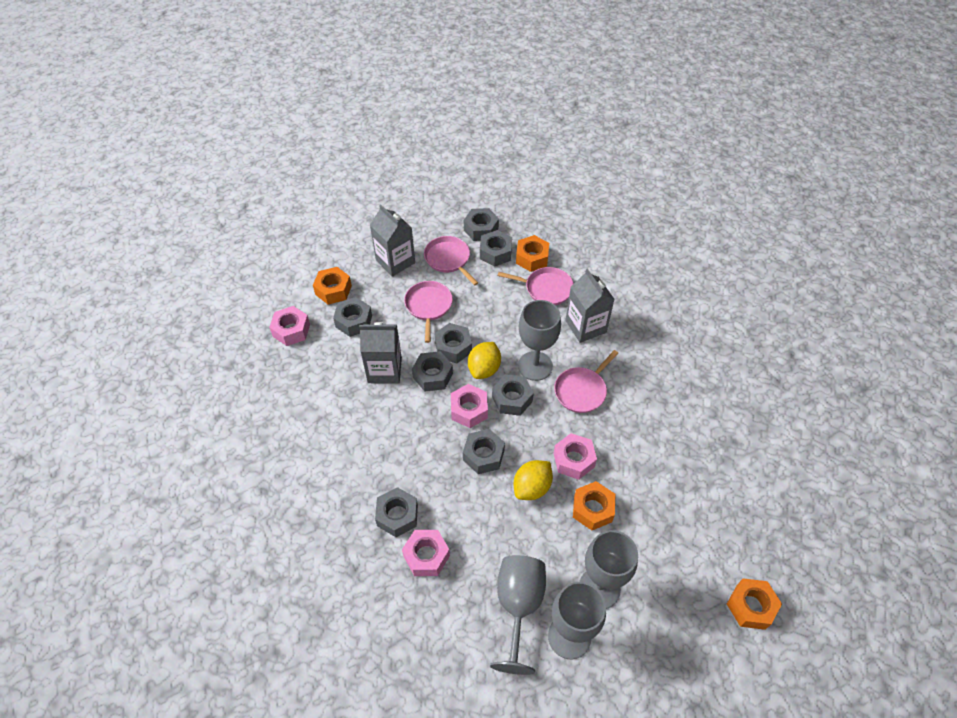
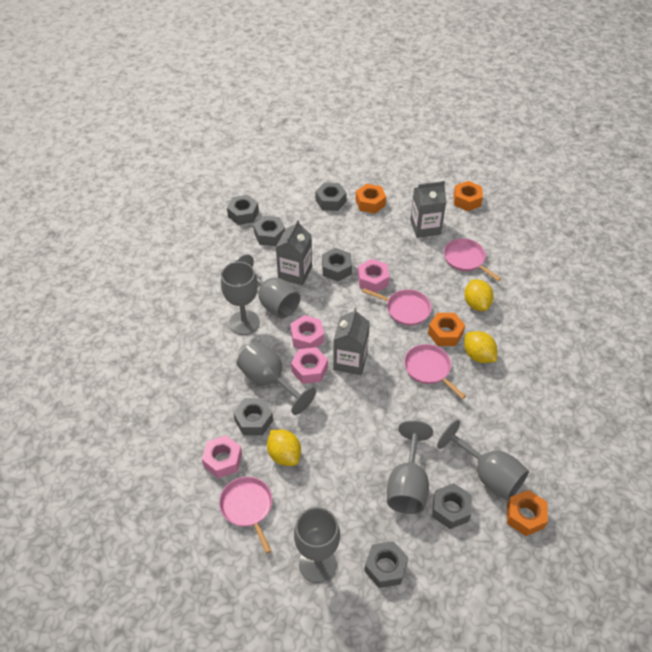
grey goblet: 4 -> 6
grey nut: 8 -> 7
yellow lemon: 2 -> 3

